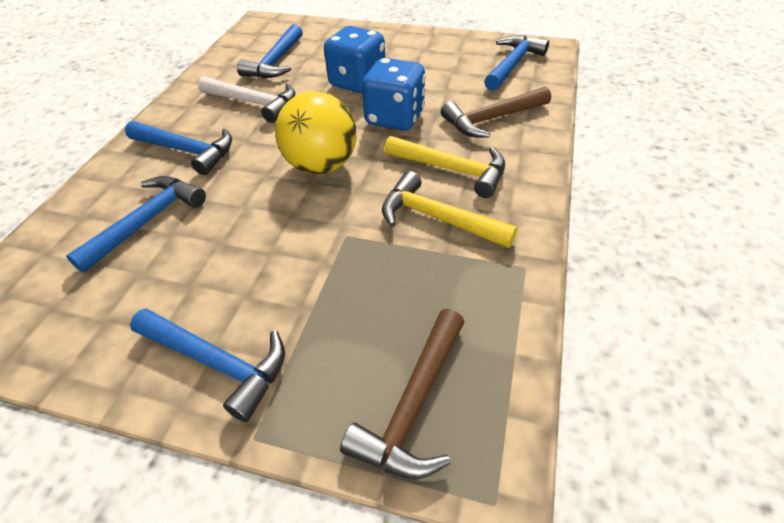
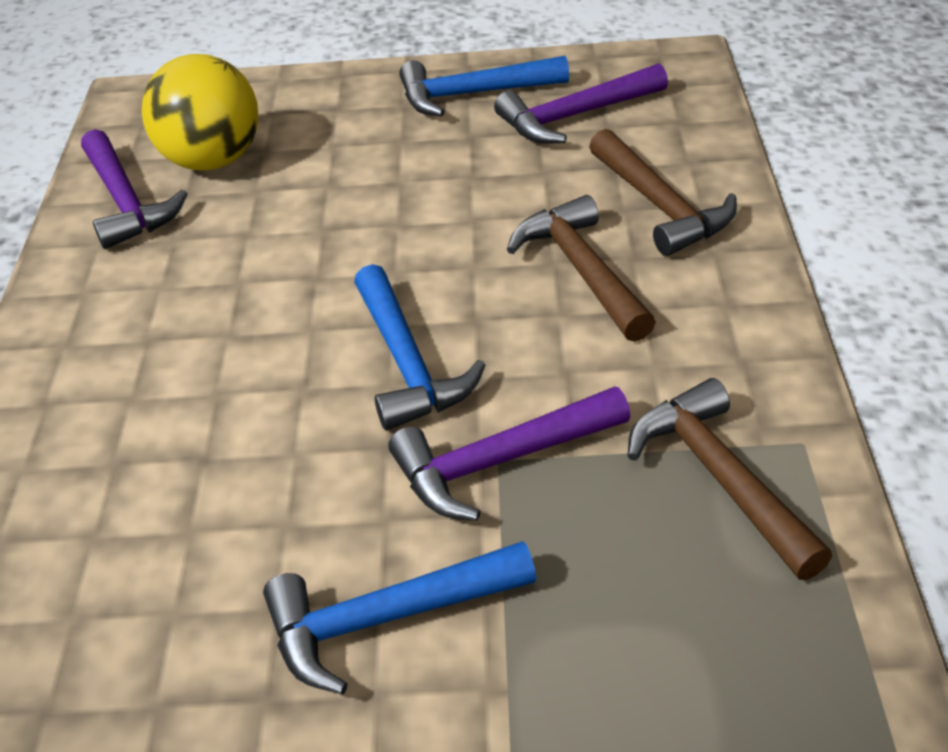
blue dice: 2 -> 0
blue hammer: 5 -> 3
brown hammer: 2 -> 3
purple hammer: 0 -> 3
white hammer: 1 -> 0
yellow hammer: 2 -> 0

